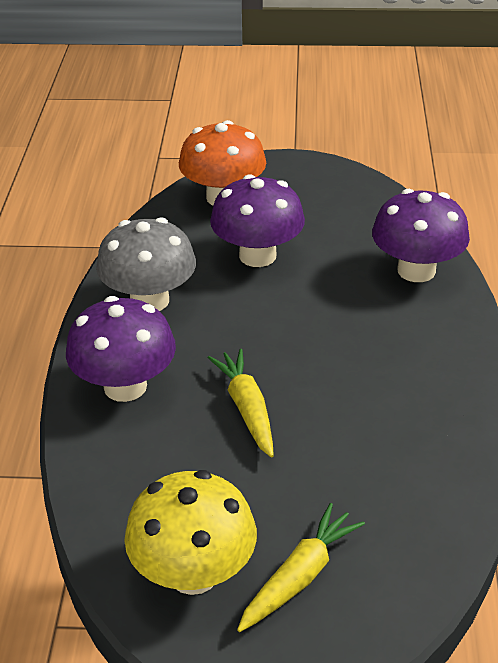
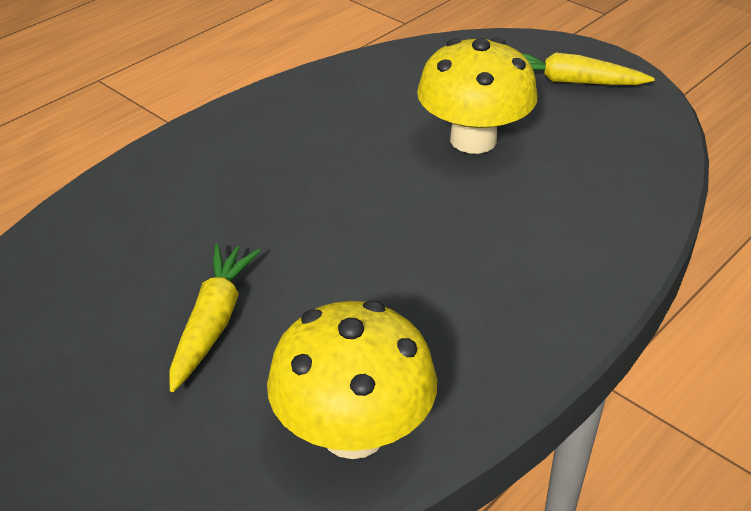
grey mushroom: 1 -> 0
orange mushroom: 1 -> 0
purple mushroom: 3 -> 0
yellow mushroom: 1 -> 2

